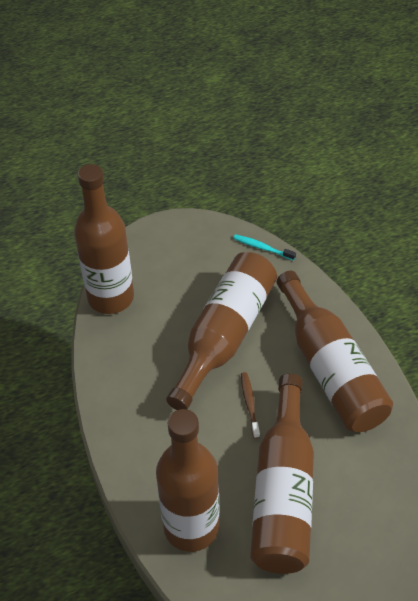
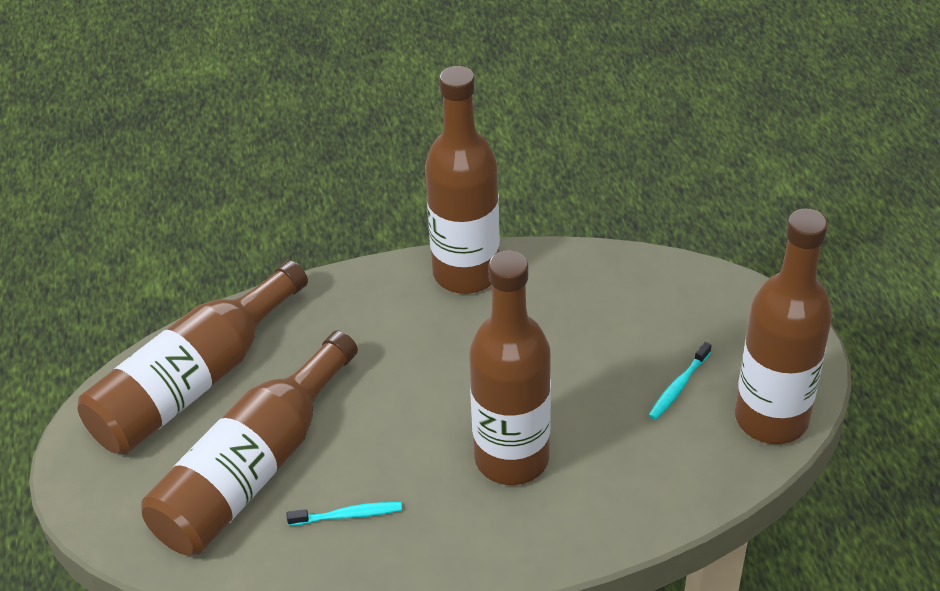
brown toothbrush: 1 -> 0
turquoise toothbrush: 1 -> 2

